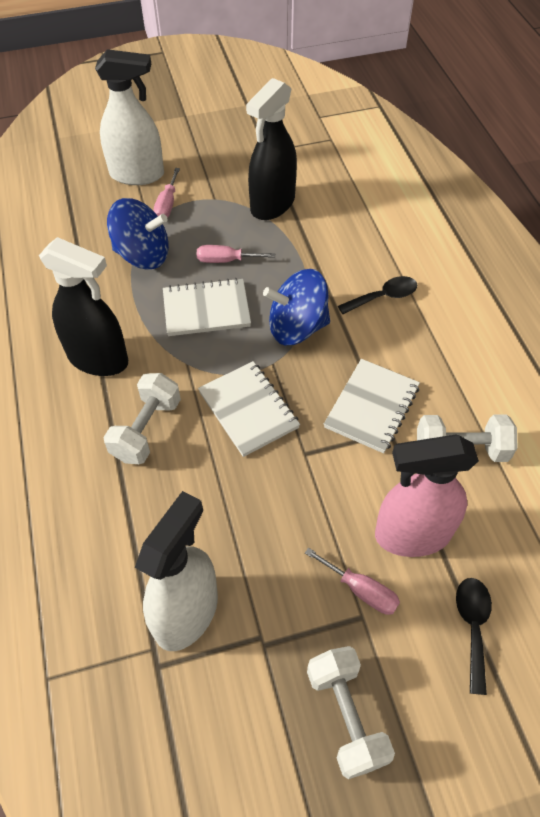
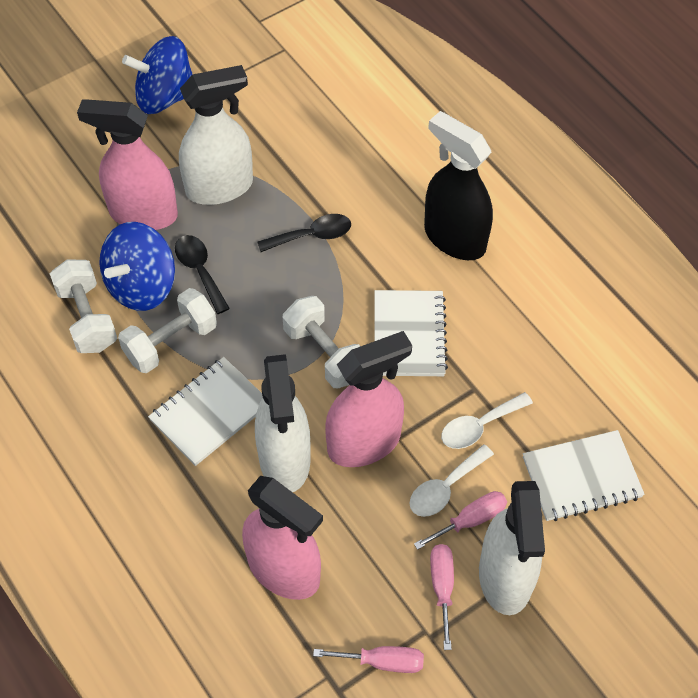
black spray bottle: 2 -> 1
pink spray bottle: 1 -> 3
white spoon: 0 -> 2
white spray bottle: 2 -> 3

